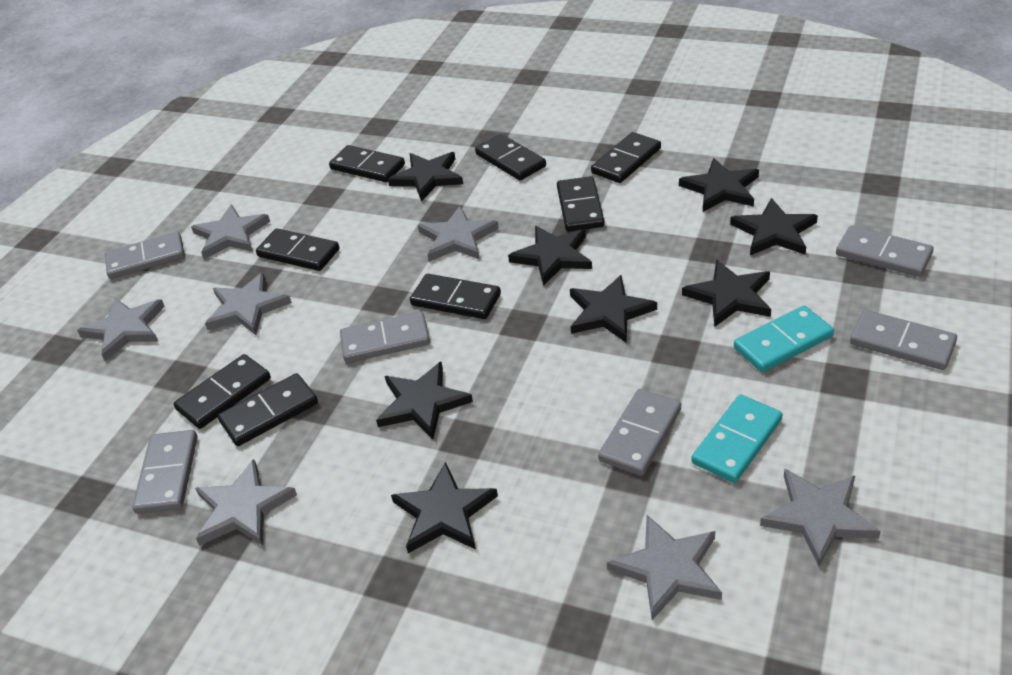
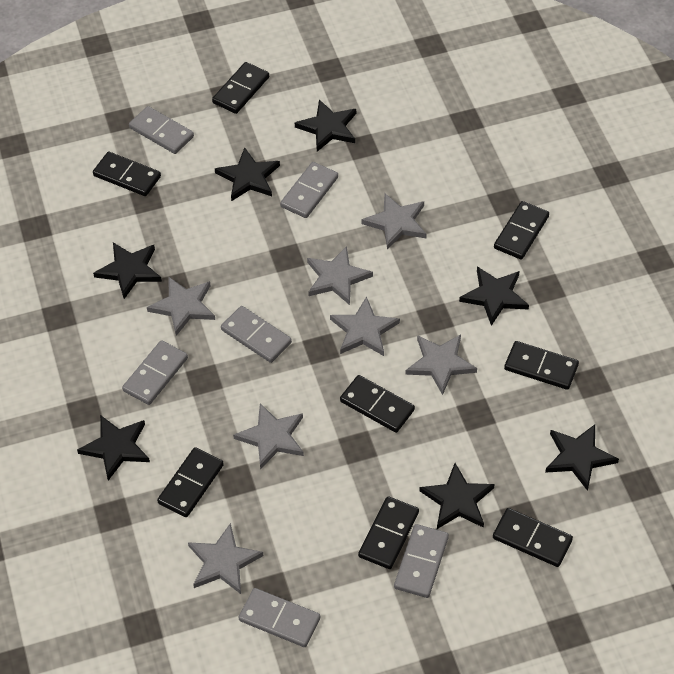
black star: 8 -> 7
turquoise domino: 2 -> 0

